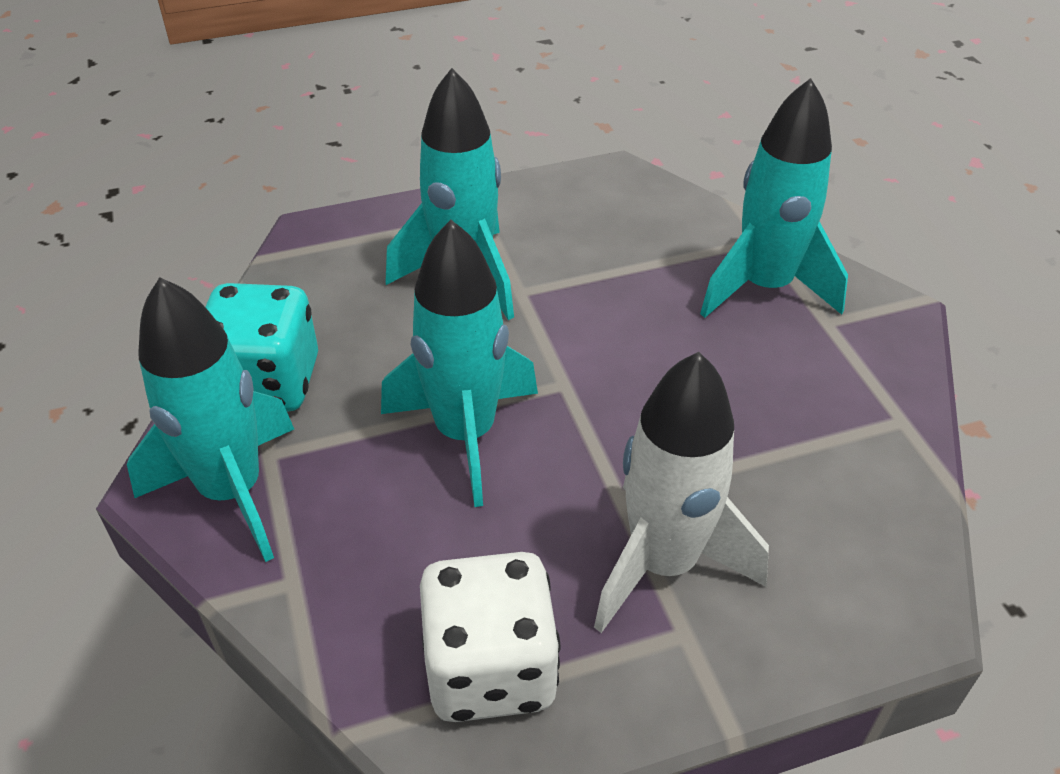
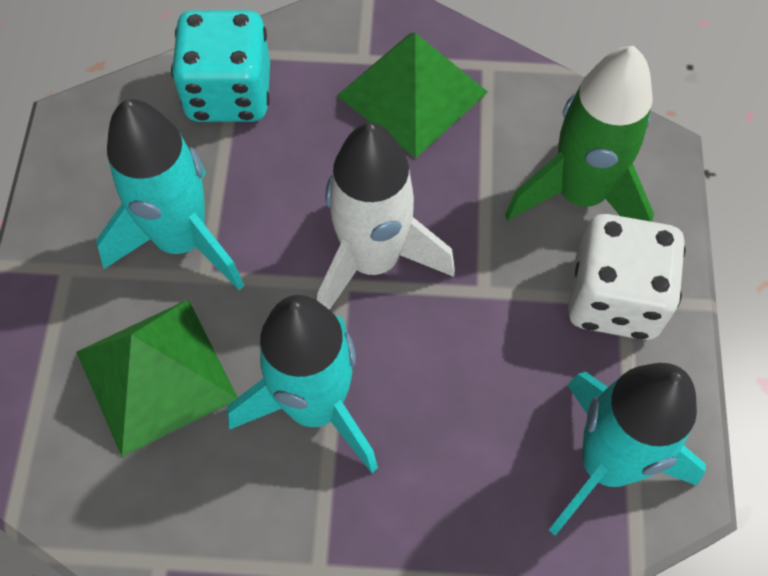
green pyramid: 0 -> 2
green rocket: 0 -> 1
turquoise rocket: 4 -> 3

